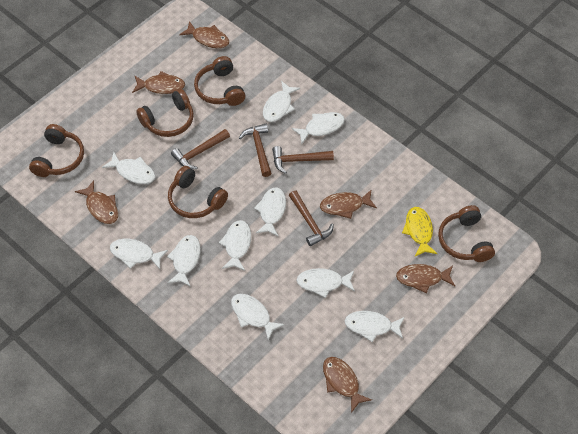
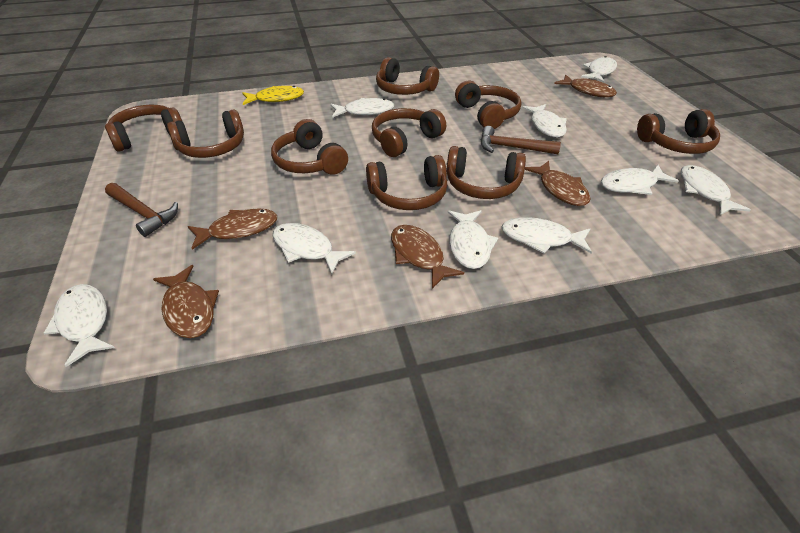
brown fish: 6 -> 5
brown hammer: 4 -> 2
brown headphones: 5 -> 9
white fish: 10 -> 9

